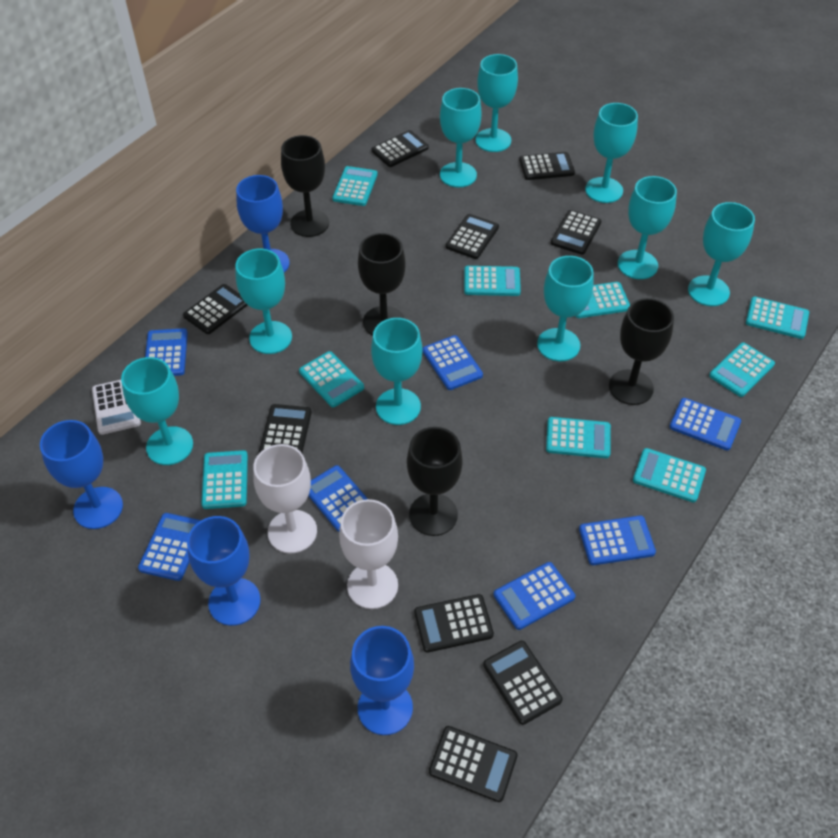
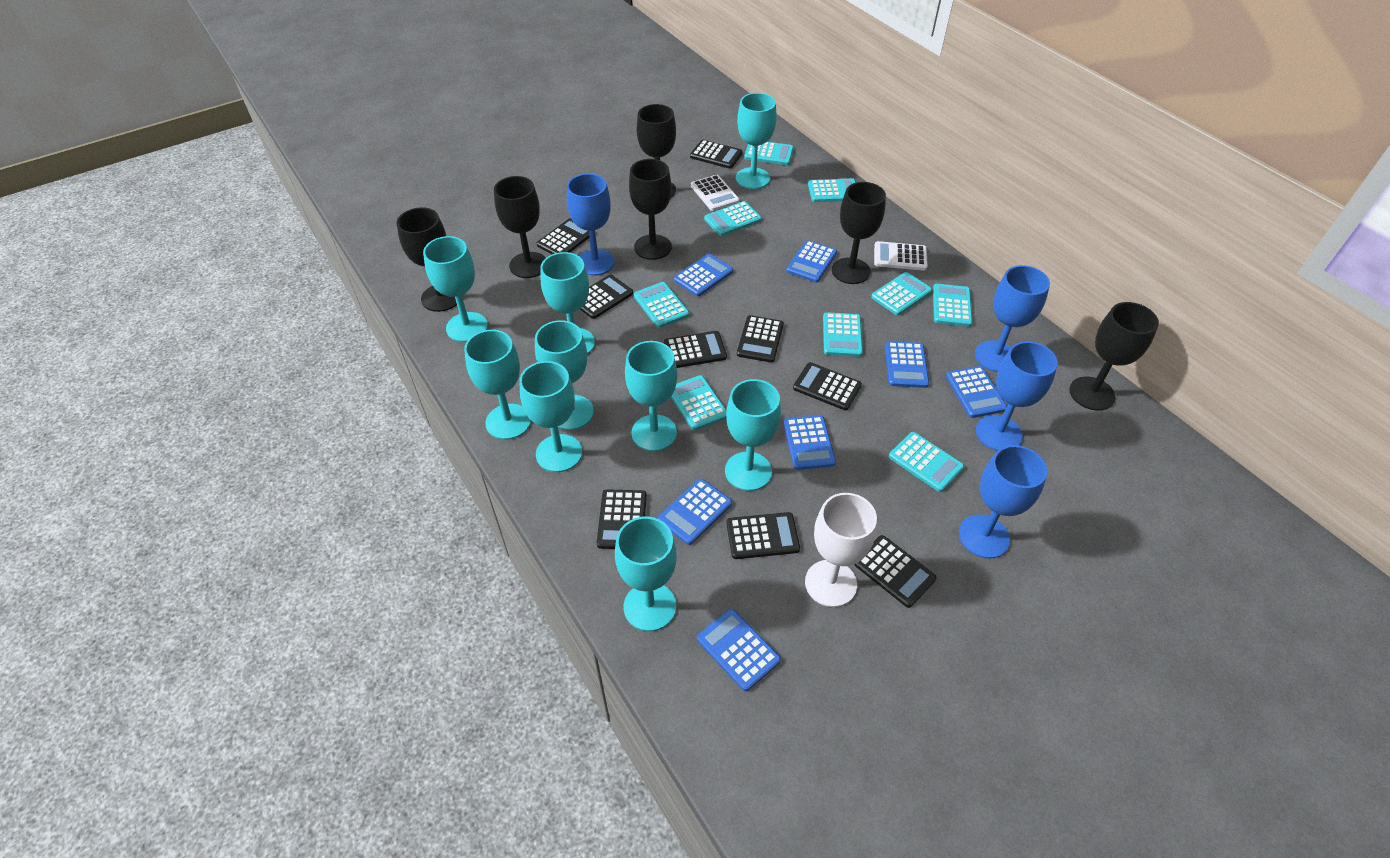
black goblet: 4 -> 6
white calculator: 1 -> 2
white goblet: 2 -> 1

